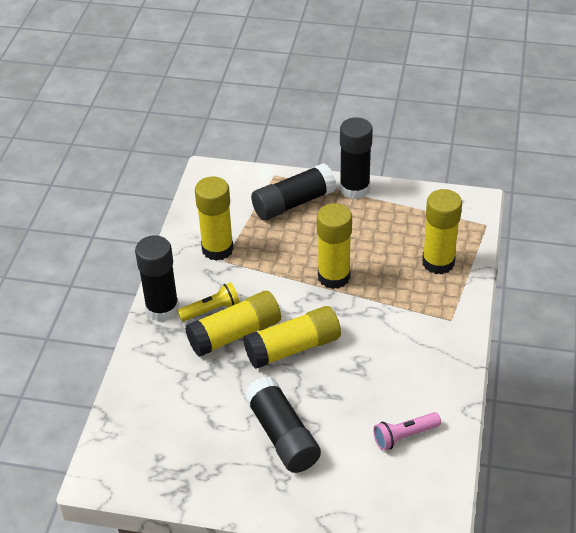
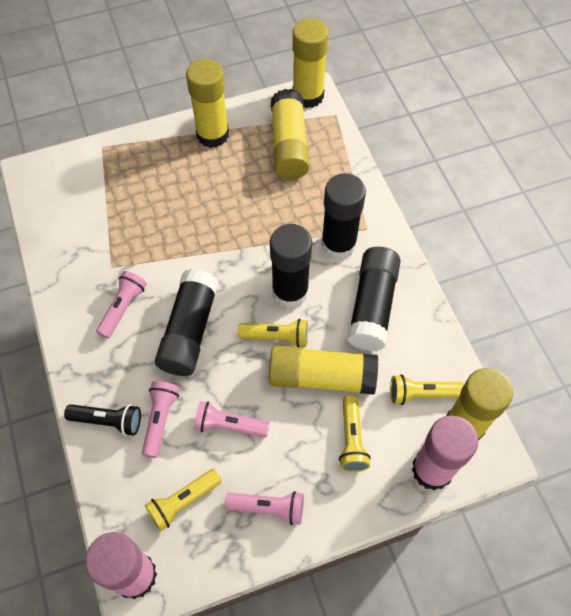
black flashlight: 0 -> 1
pink flashlight: 1 -> 4
pink glue stick: 0 -> 2
yellow flashlight: 1 -> 4

